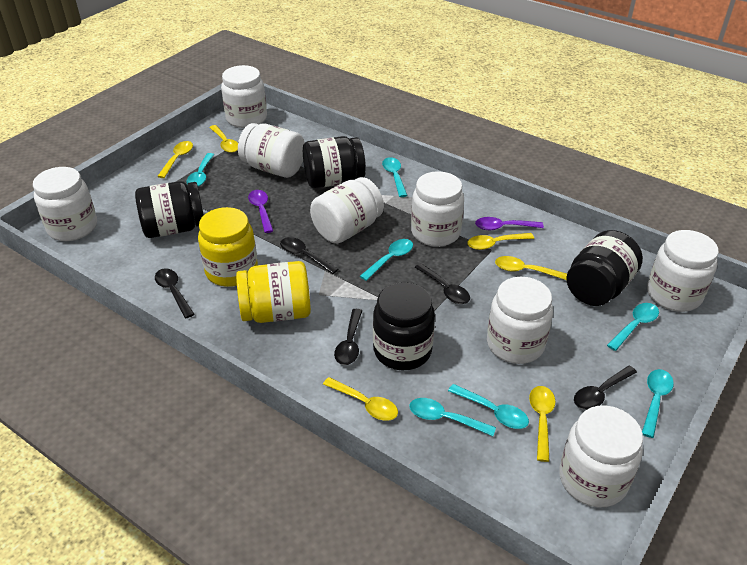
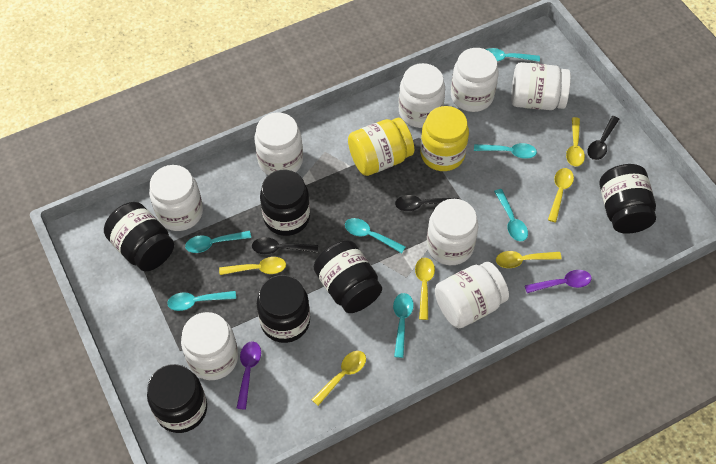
black jar: 4 -> 6
black spoon: 5 -> 3

